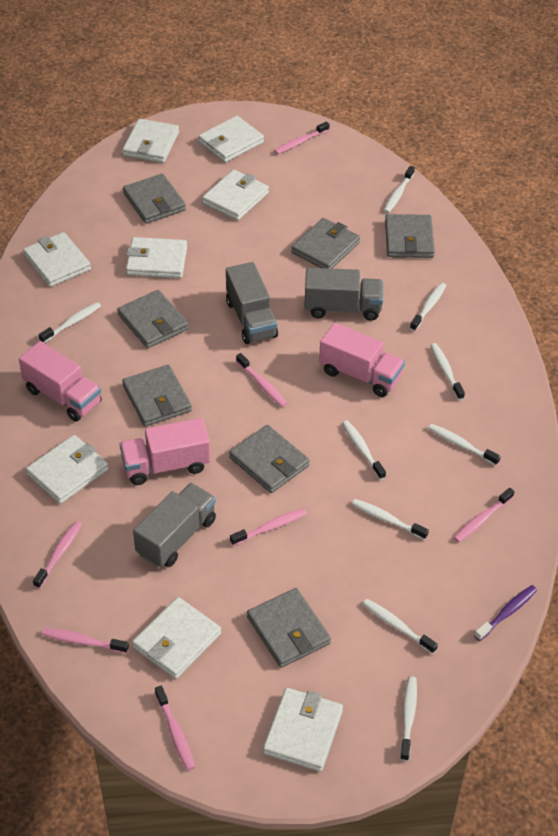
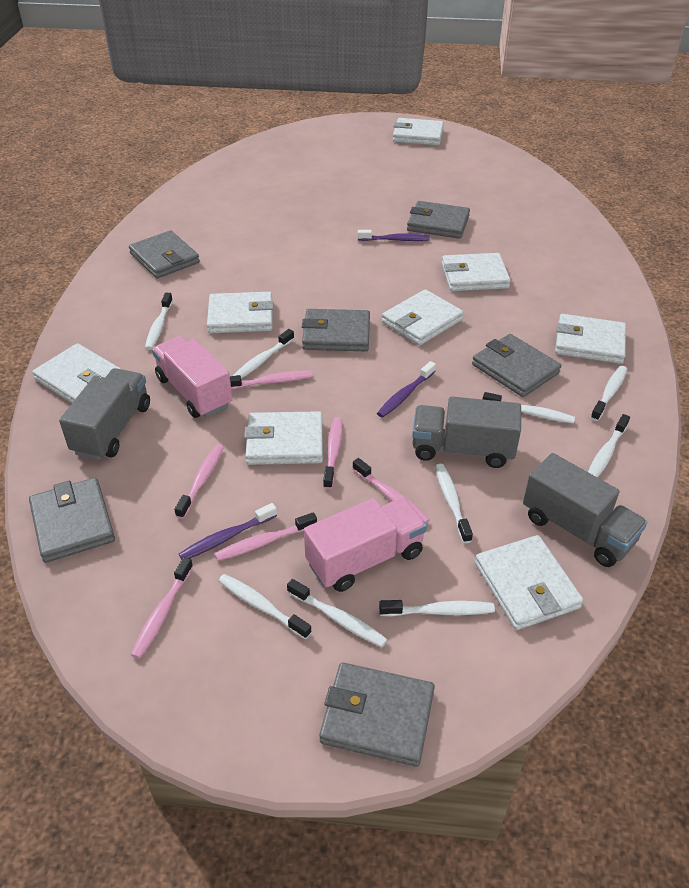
grey wallet: 7 -> 6
pink toothbrush: 7 -> 6
pink truck: 3 -> 2
purple toothbrush: 1 -> 3

